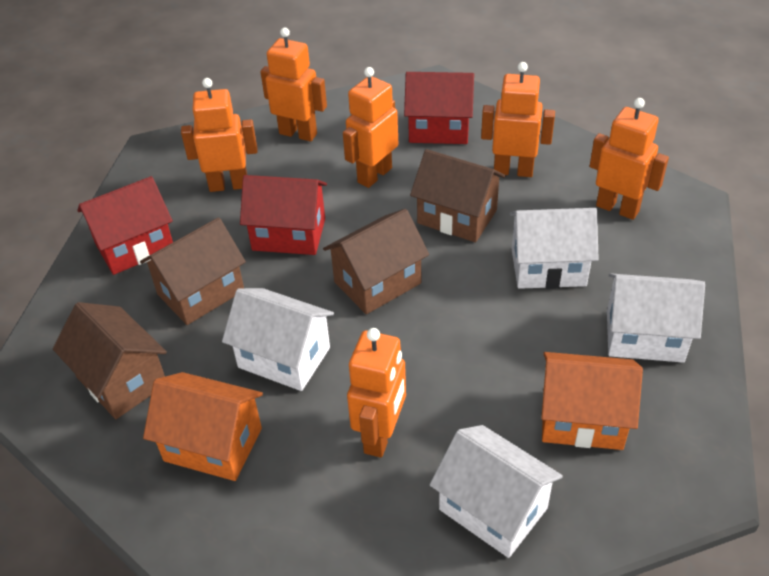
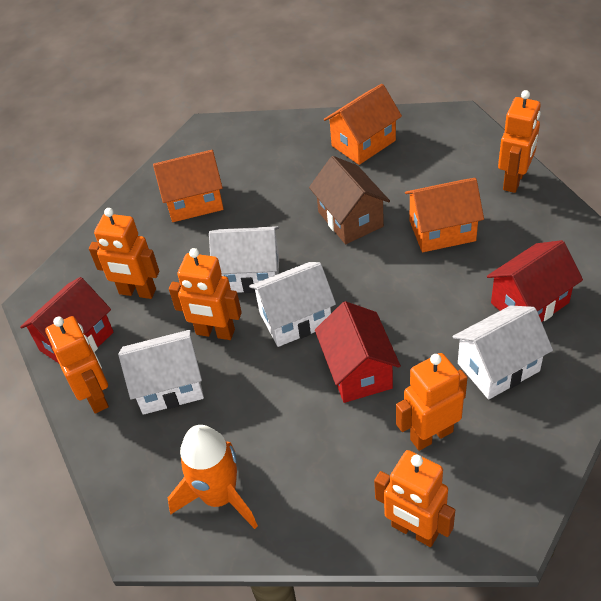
brown house: 4 -> 1
orange house: 2 -> 3
orange rocket: 0 -> 1

